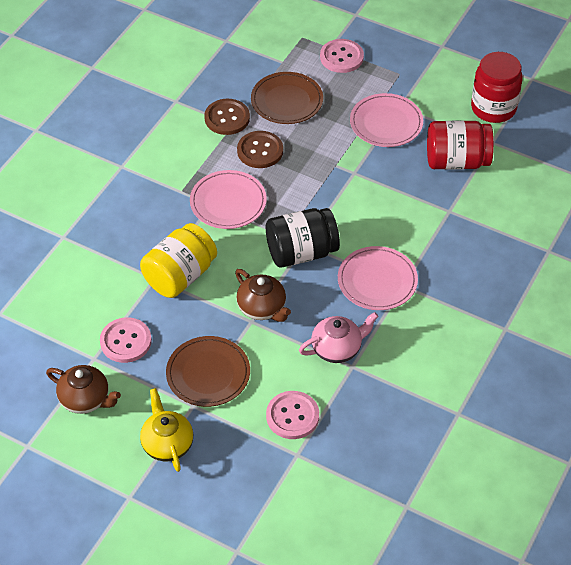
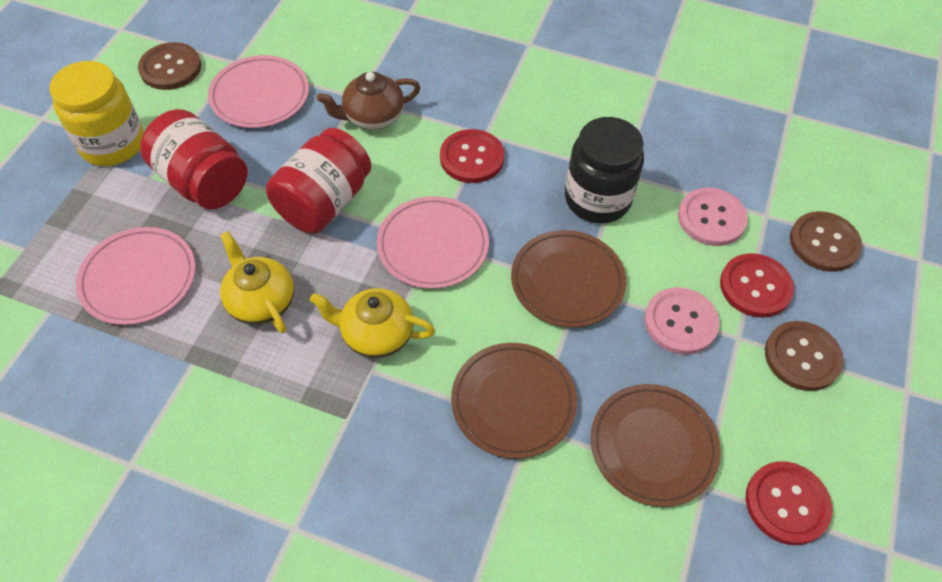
brown button: 2 -> 3
brown plate: 2 -> 3
brown teapot: 2 -> 1
pink button: 3 -> 2
pink teapot: 1 -> 0
red button: 0 -> 3
yellow teapot: 1 -> 2

